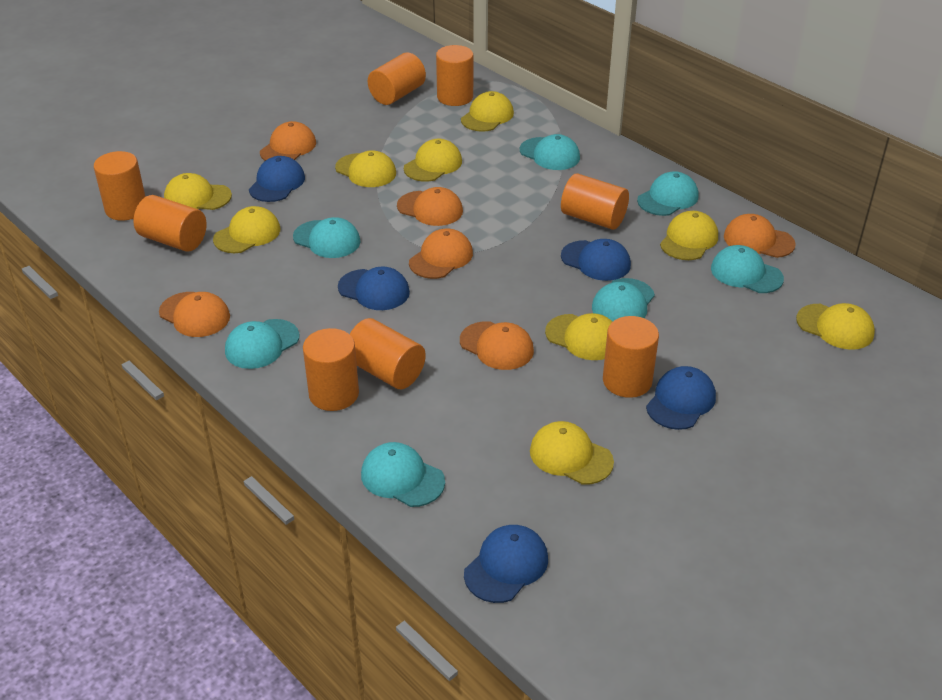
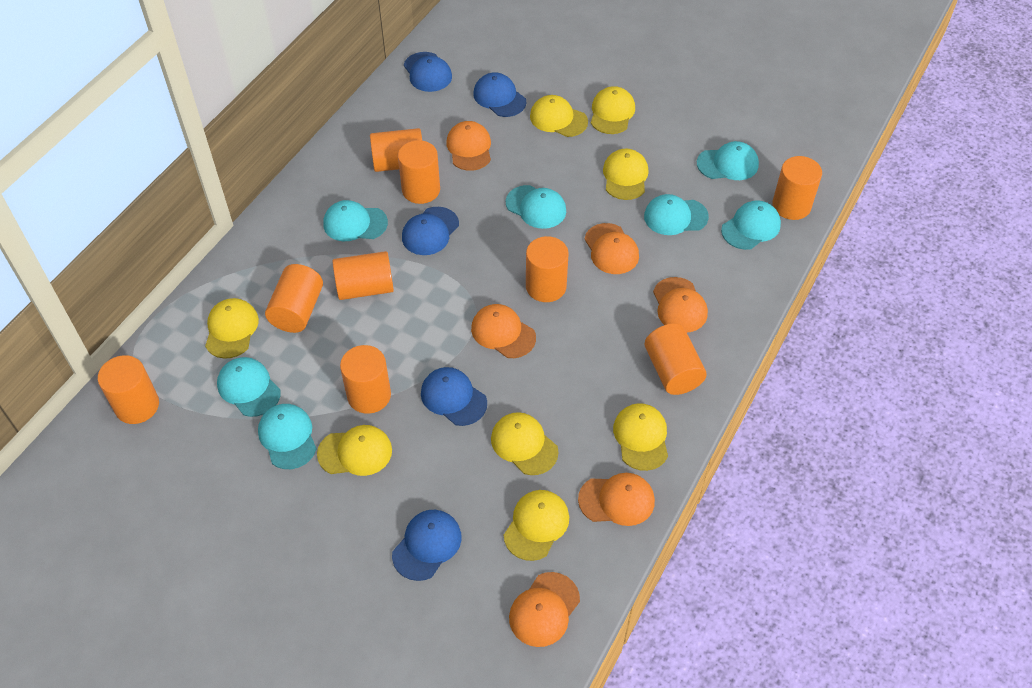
orange cylinder: 8 -> 9
yellow cap: 9 -> 8

